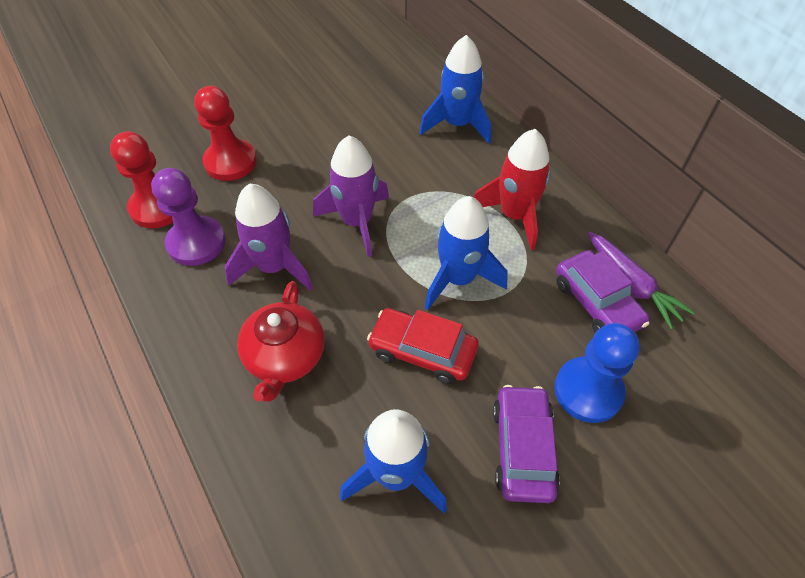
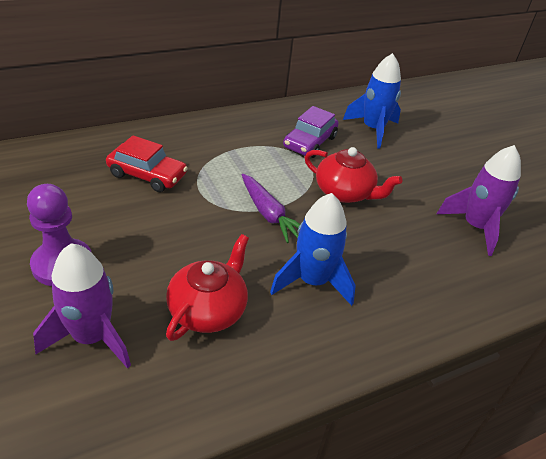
blue pawn: 1 -> 0
blue rocket: 3 -> 2
purple car: 2 -> 1
red pawn: 2 -> 0
red rocket: 1 -> 0
red teapot: 1 -> 2

